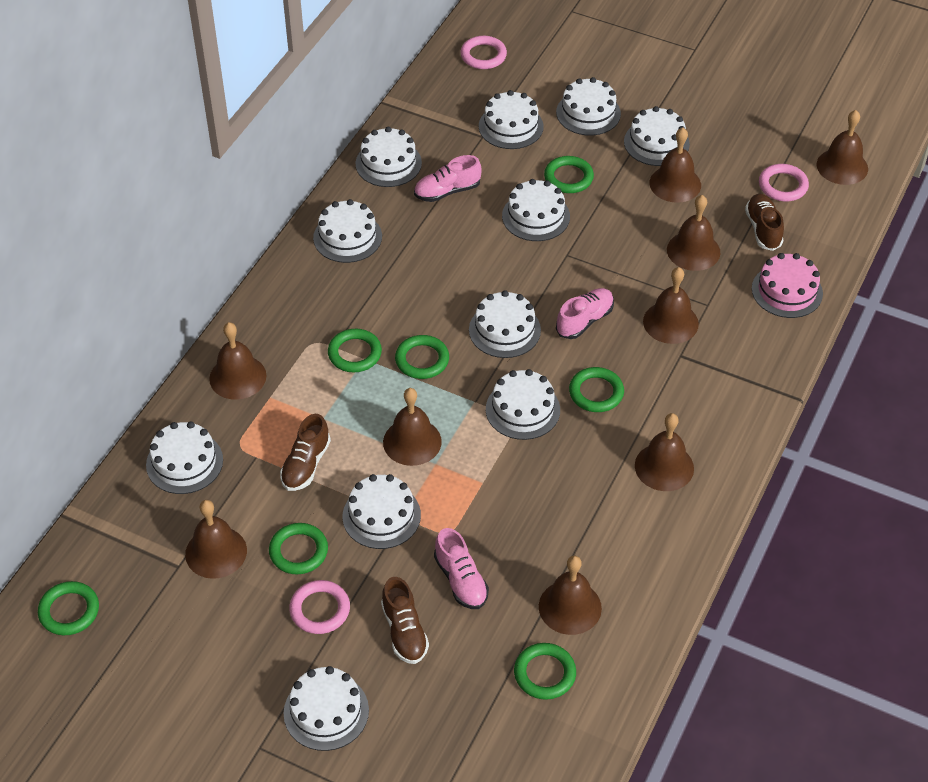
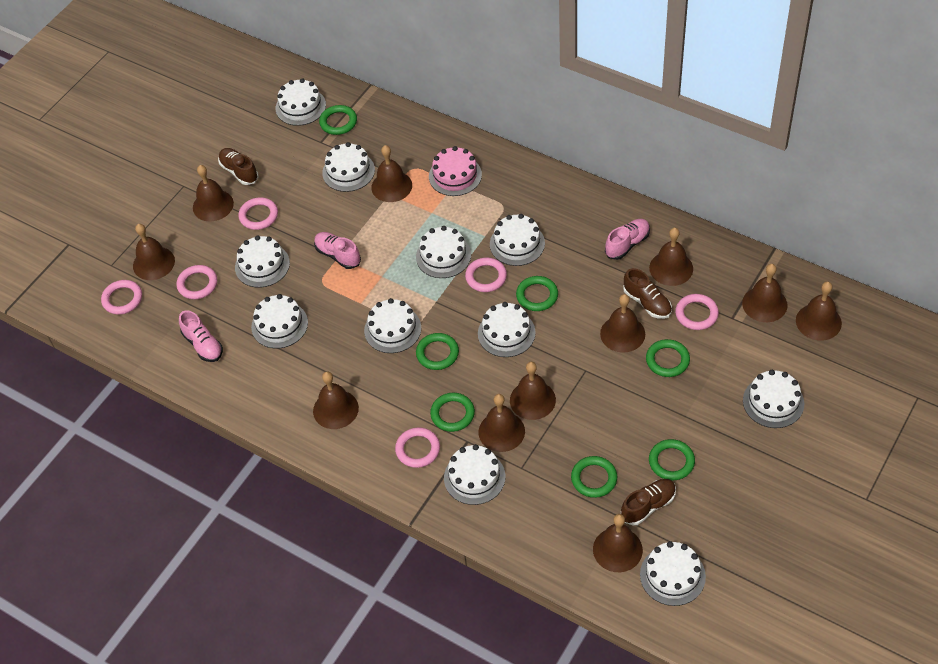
brown bell: 9 -> 11
pink ring: 3 -> 6

